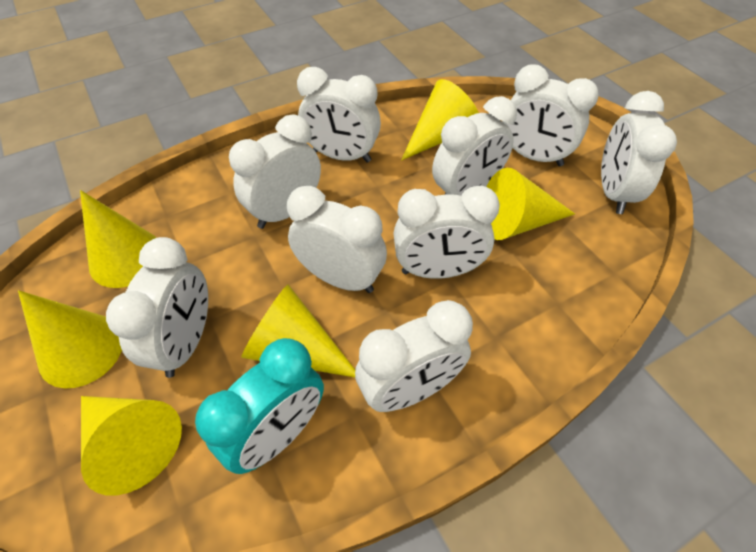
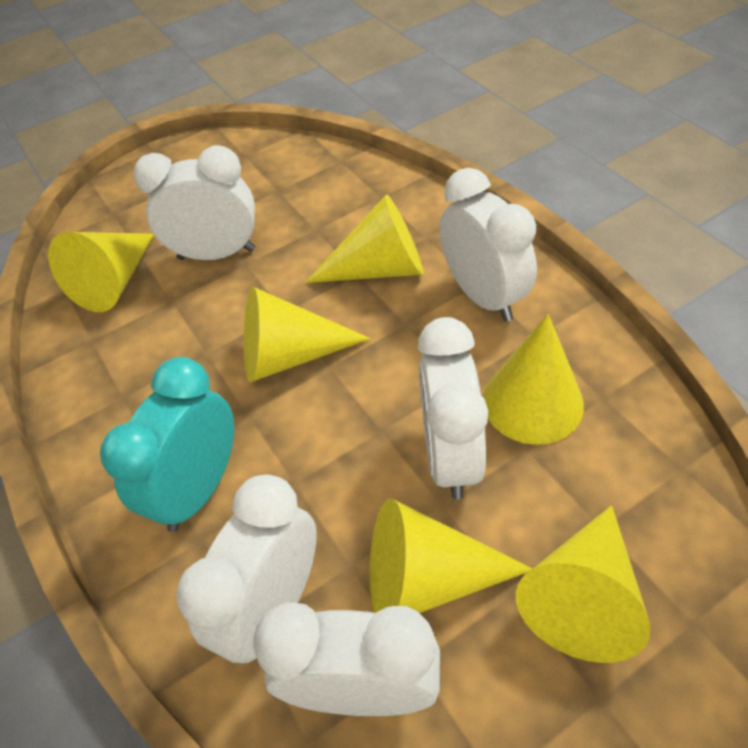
white clock: 9 -> 5

